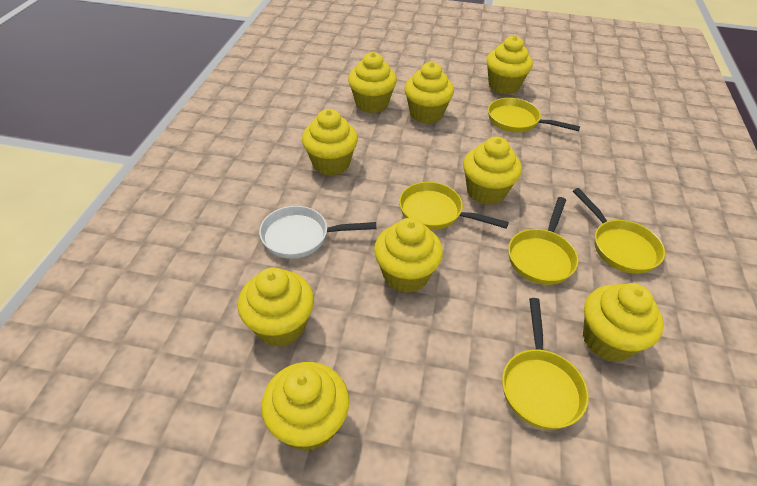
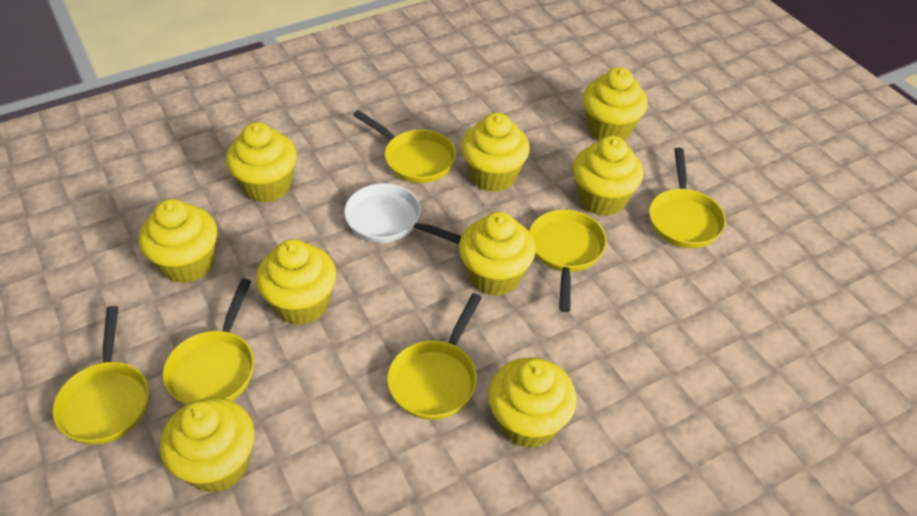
yellow pan: 5 -> 6

